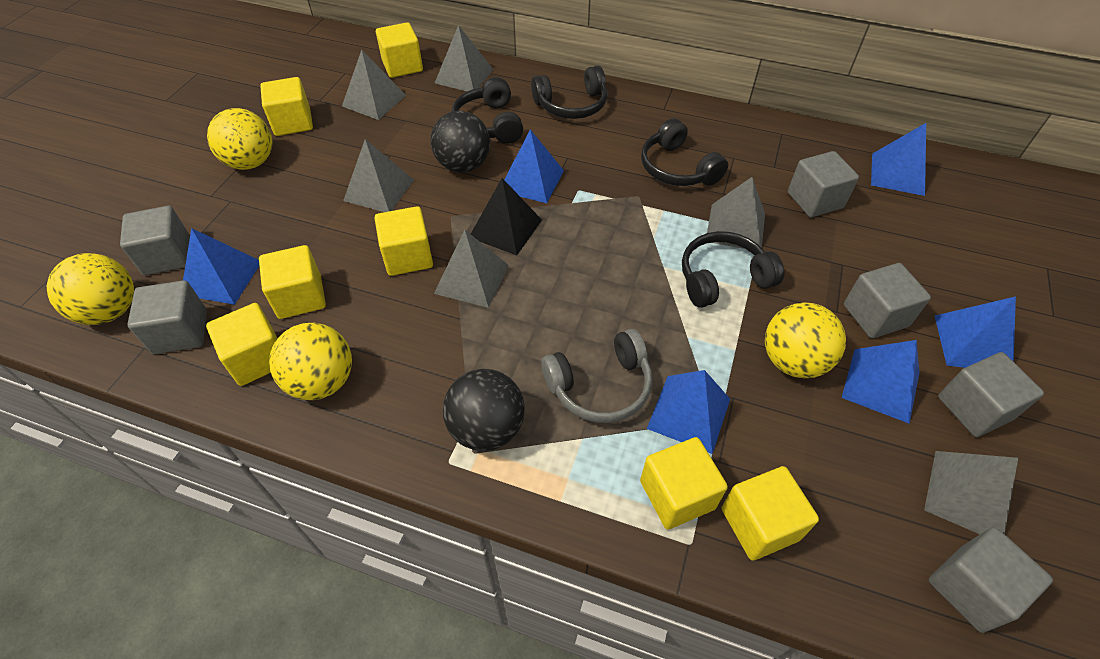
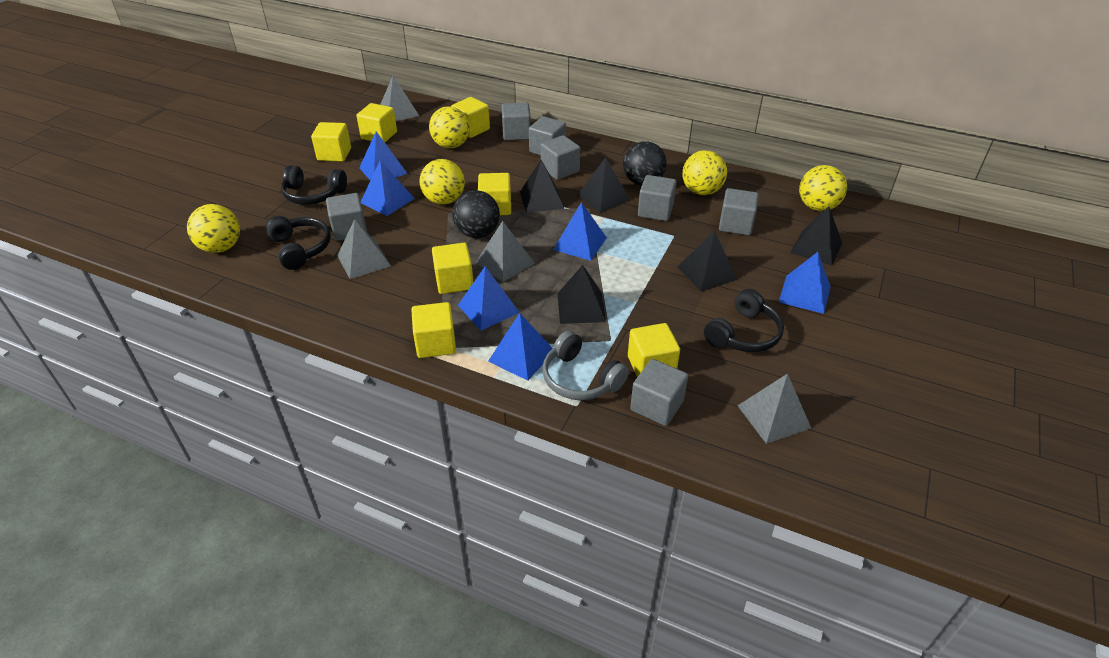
black headphones: 4 -> 3
black pyramid: 1 -> 5
grey cube: 6 -> 7
grey pyramid: 6 -> 4
yellow ball: 4 -> 5

